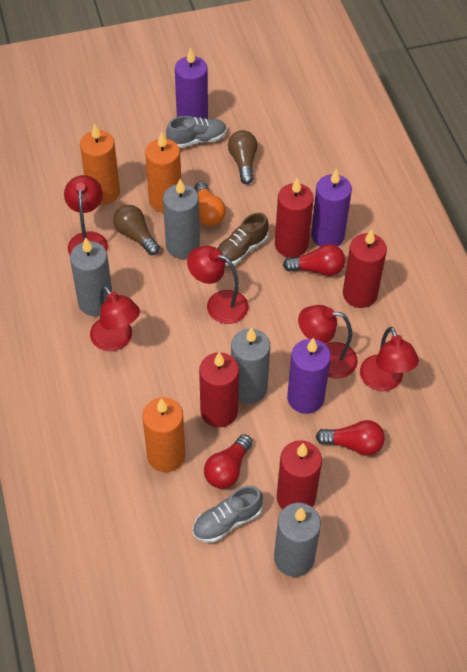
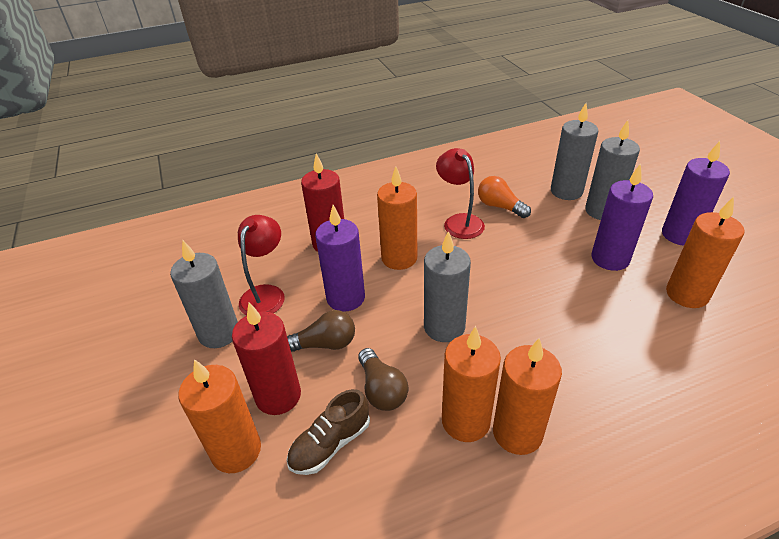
grey shoe: 2 -> 0
orange candle: 3 -> 5
red candle: 4 -> 2
red lamp: 5 -> 2
red light bulb: 3 -> 0

